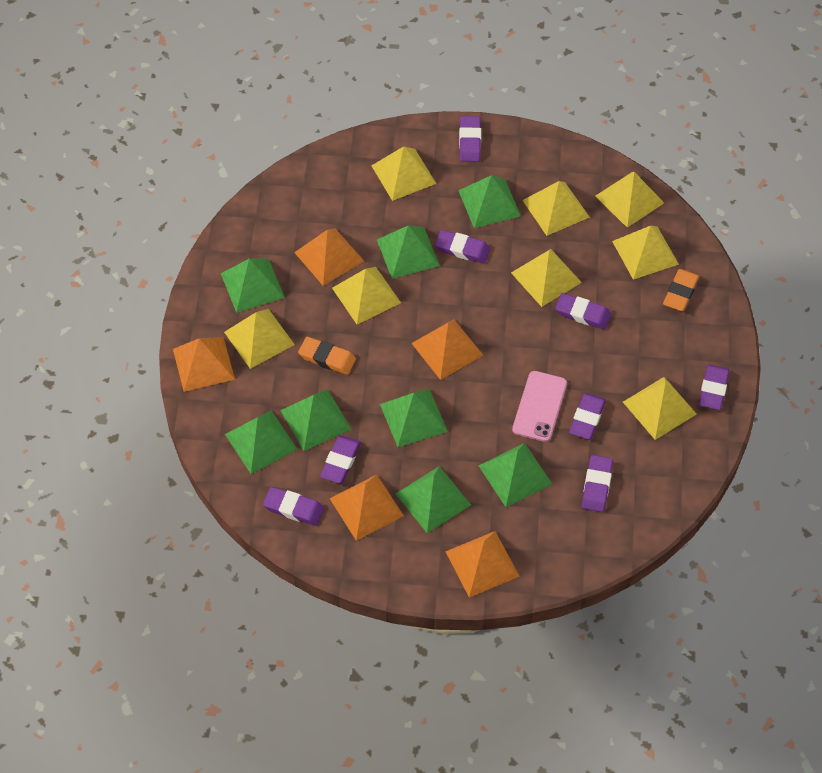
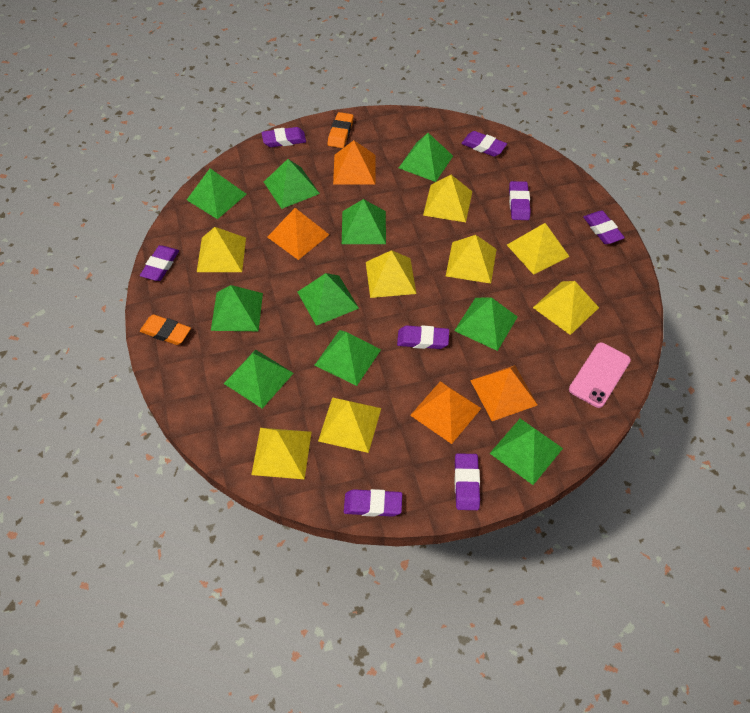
green pyramid: 8 -> 10
orange pyramid: 5 -> 4

